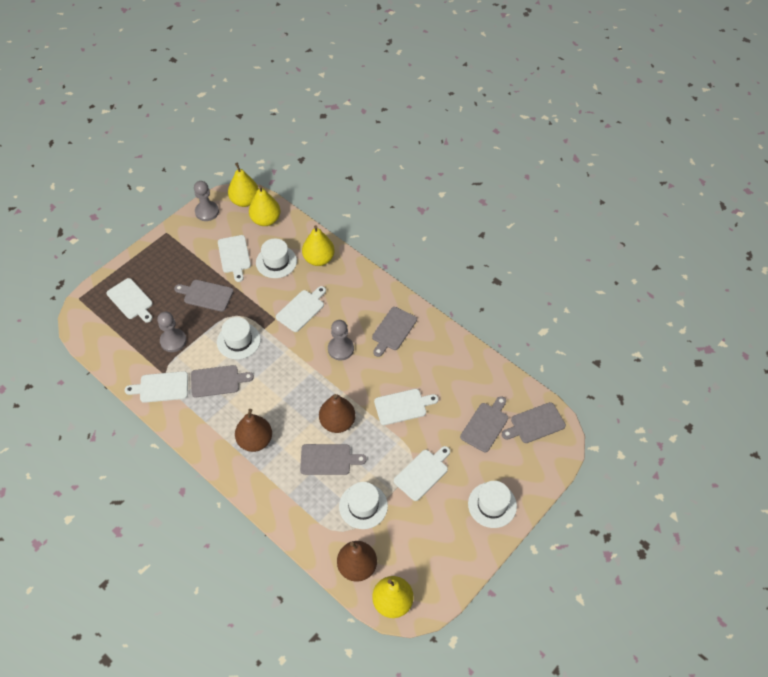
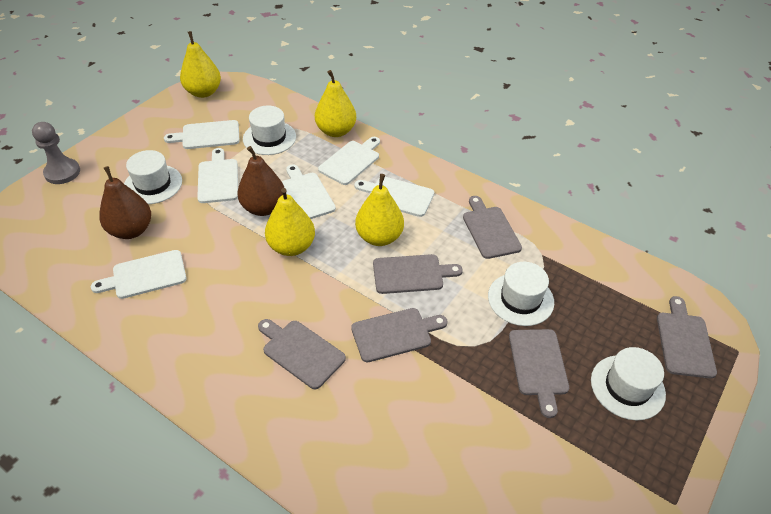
brown pear: 3 -> 2
grey pawn: 3 -> 1

